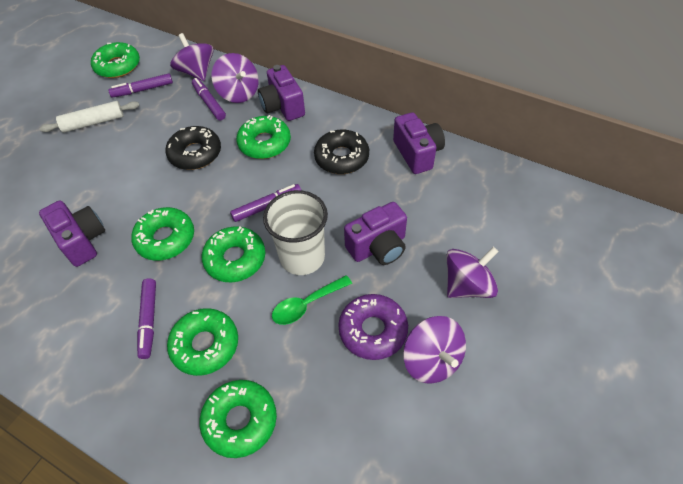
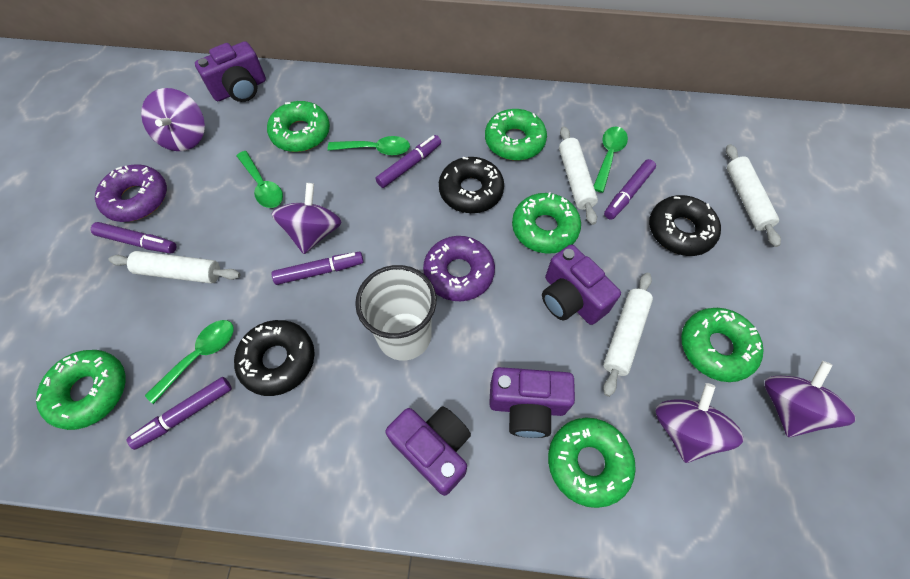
black donut: 2 -> 3
green spoon: 1 -> 4
purple donut: 1 -> 2
purple marker: 4 -> 5
white rolling pin: 1 -> 4

